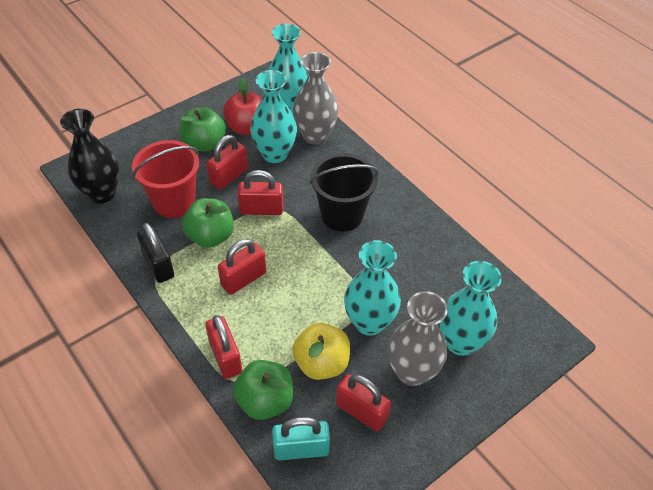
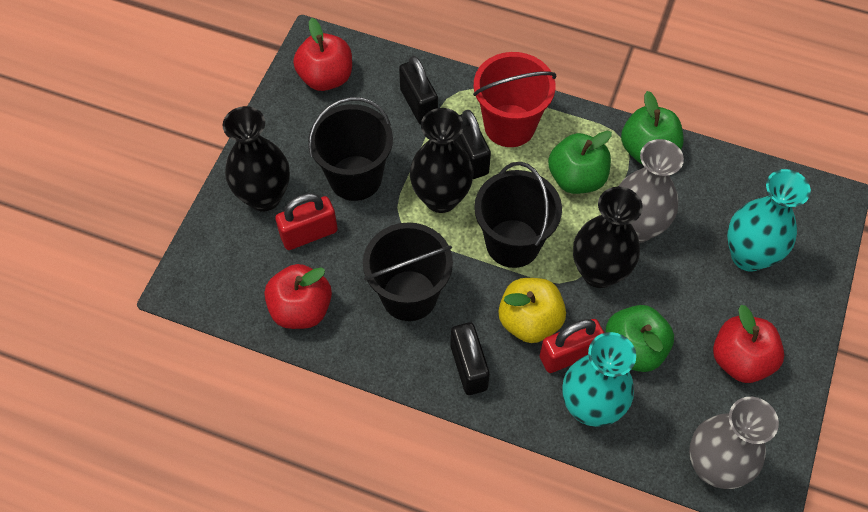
black bucket: 1 -> 3
black padlock: 1 -> 3
black vase: 1 -> 3
red apple: 1 -> 3
red padlock: 5 -> 2
turquoise padlock: 1 -> 0
turquoise vase: 4 -> 2

